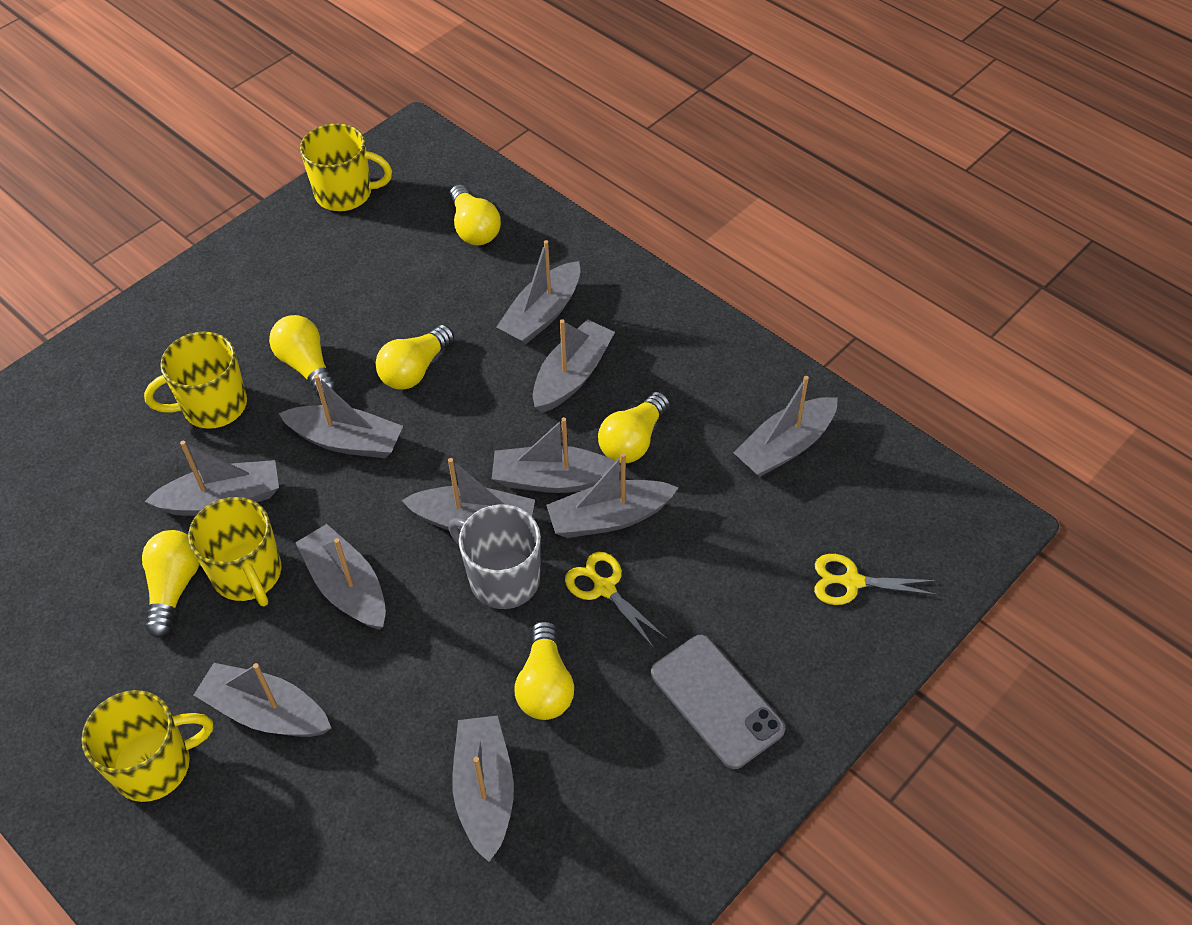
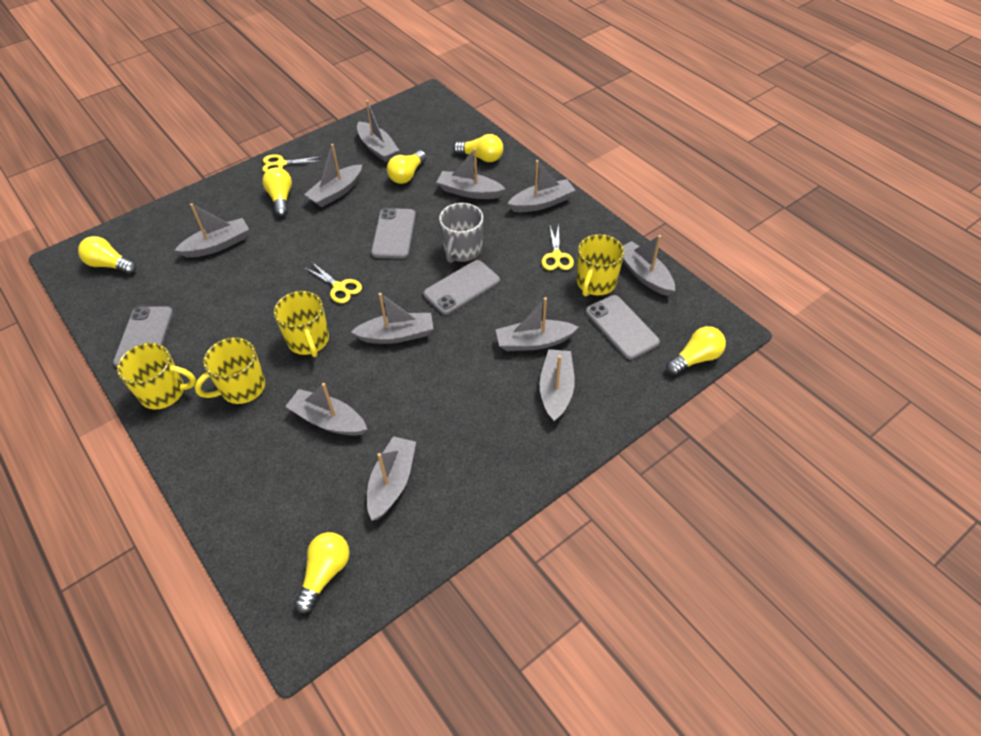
grey phone: 1 -> 4
yellow scissors: 2 -> 3

